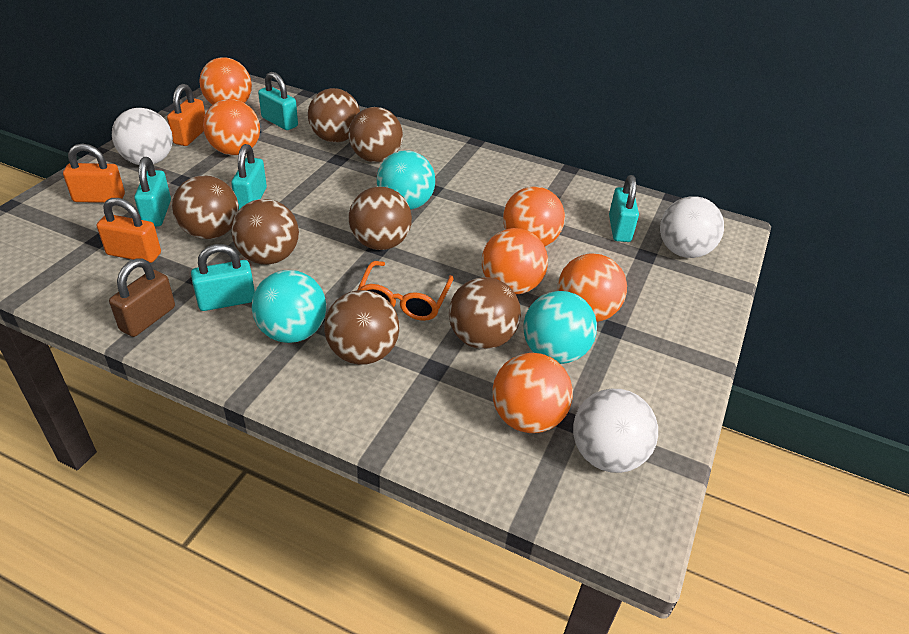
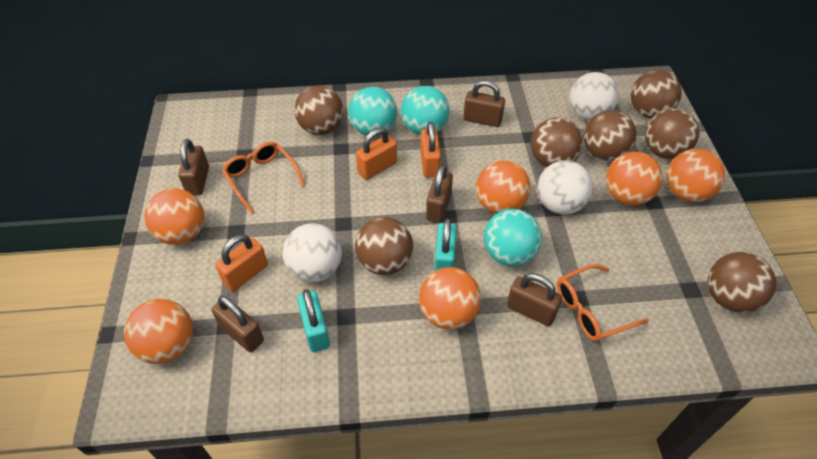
brown padlock: 1 -> 5
orange glasses: 1 -> 2
turquoise padlock: 5 -> 2

